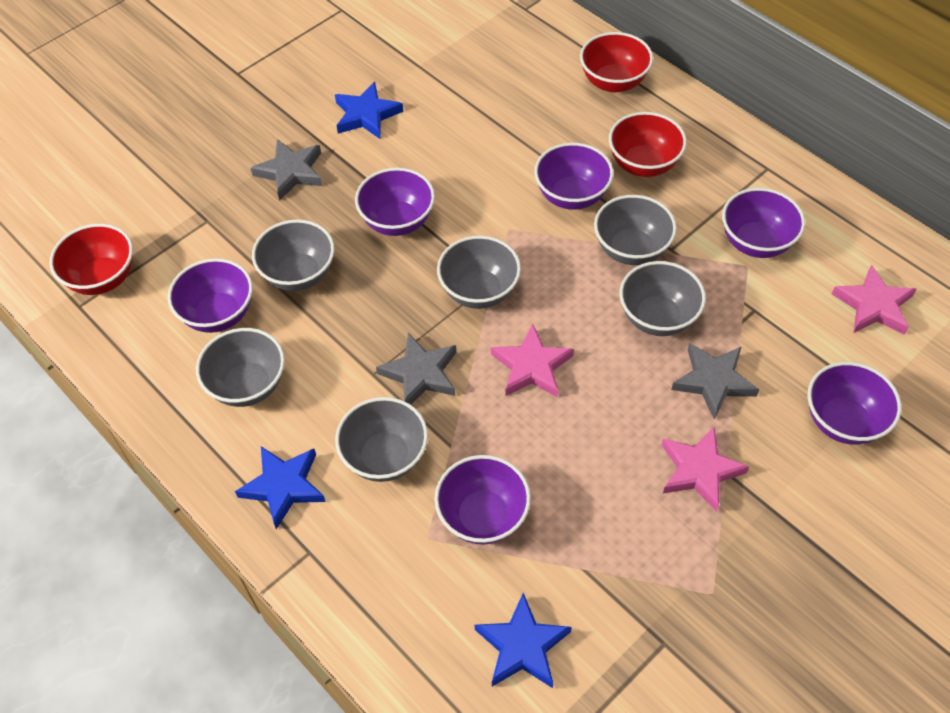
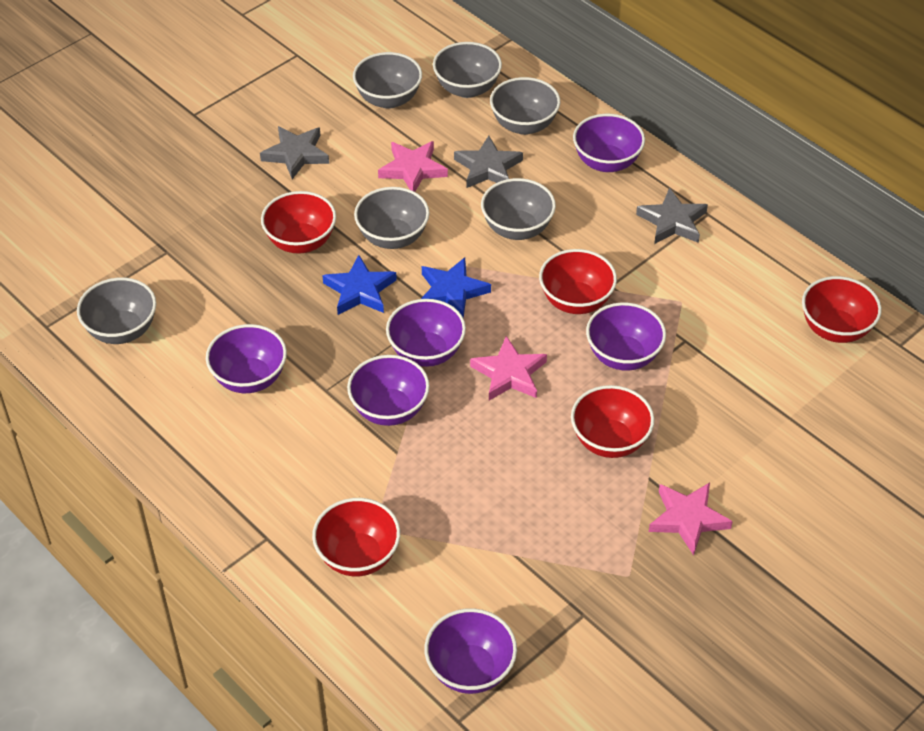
blue star: 3 -> 2
red bowl: 3 -> 5

